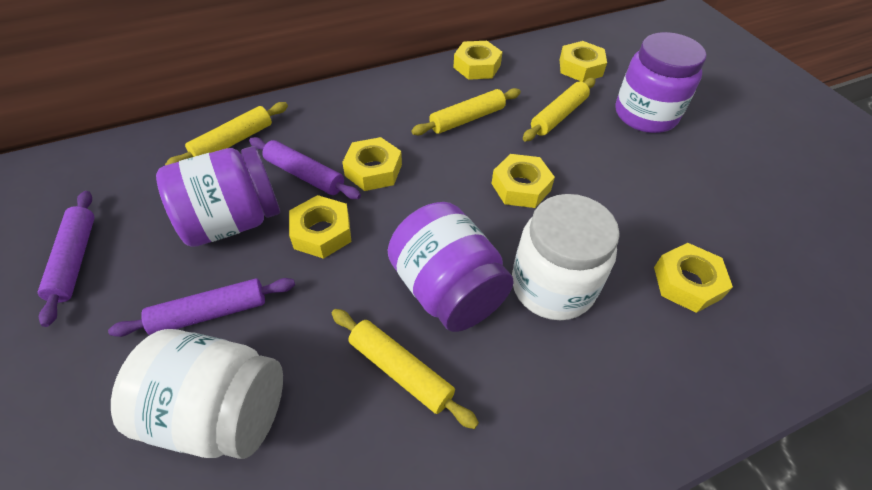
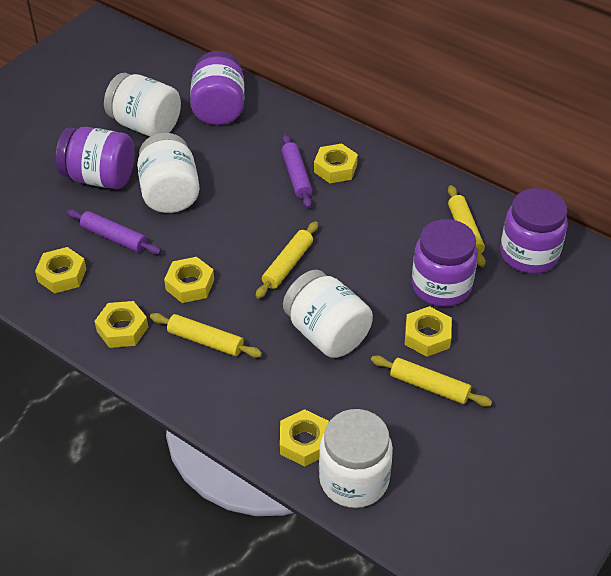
purple jar: 3 -> 4
purple rolling pin: 3 -> 2
white jar: 2 -> 4

